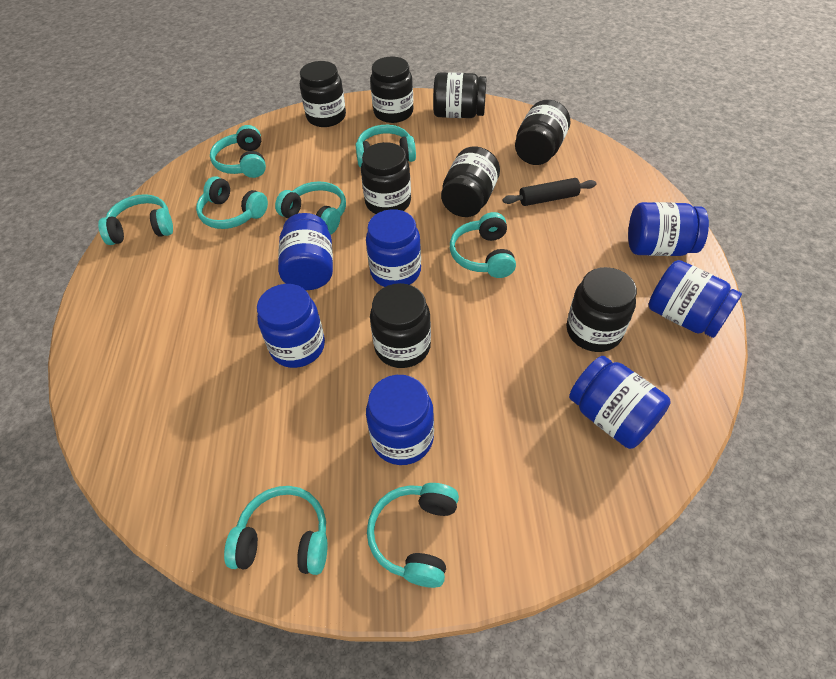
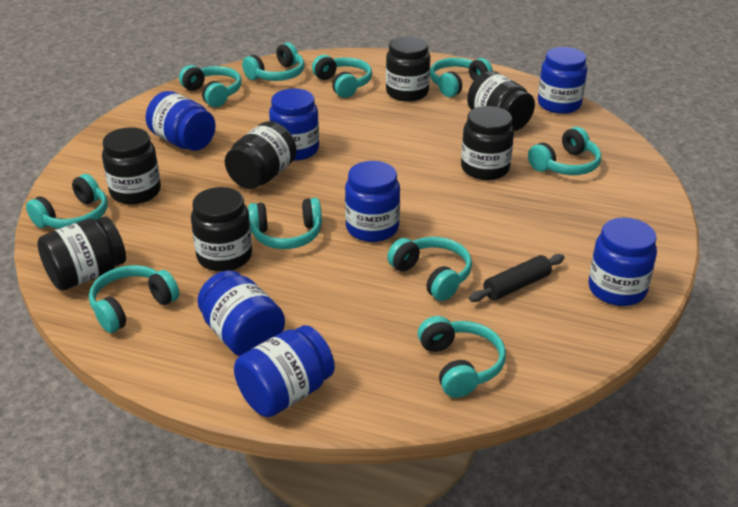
black jar: 8 -> 7
turquoise headphones: 8 -> 10

